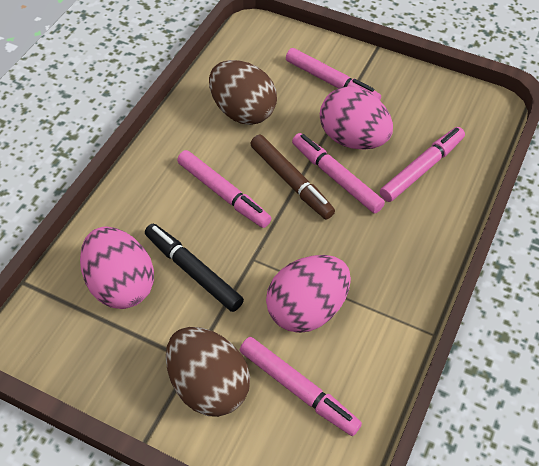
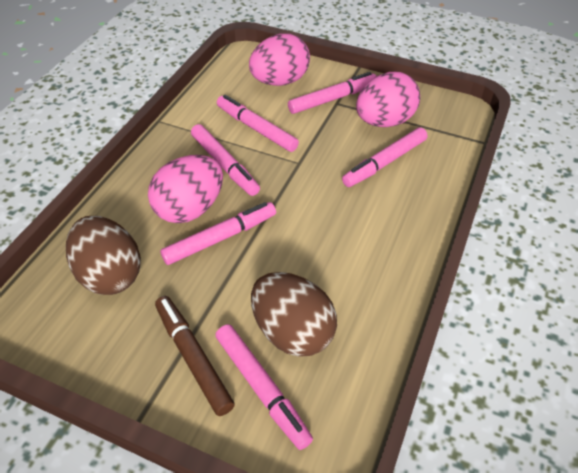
black marker: 1 -> 0
pink marker: 5 -> 6

